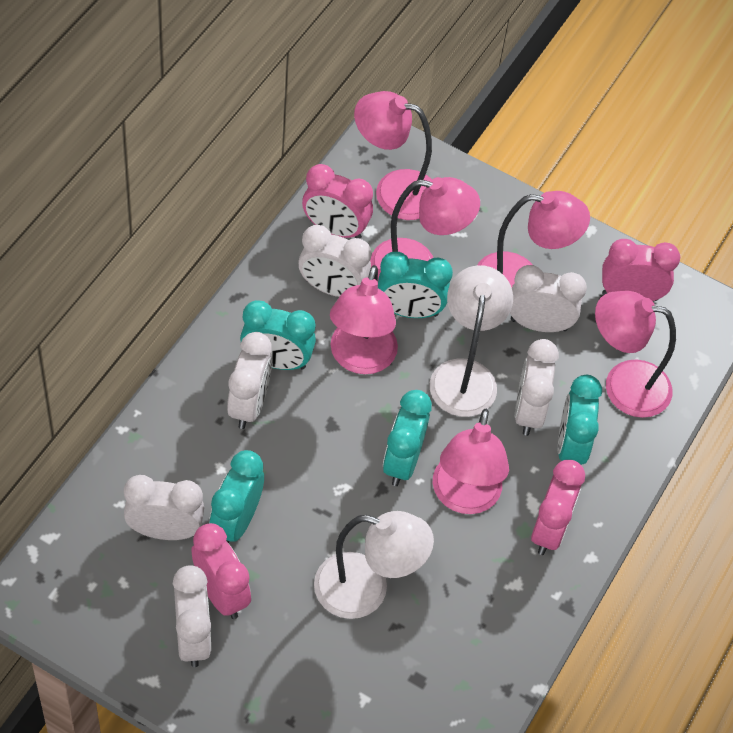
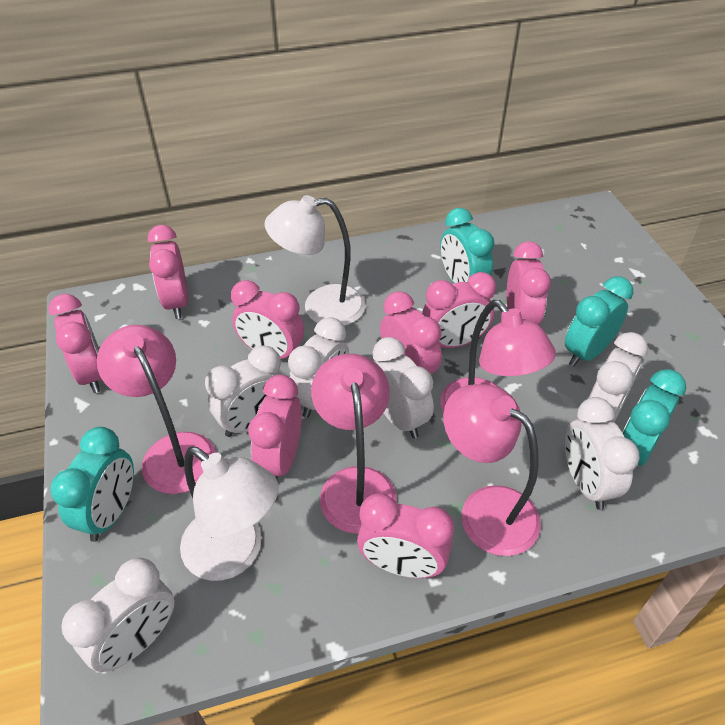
pink clock: 4 -> 8
pink lamp: 6 -> 4
turquoise clock: 5 -> 4

